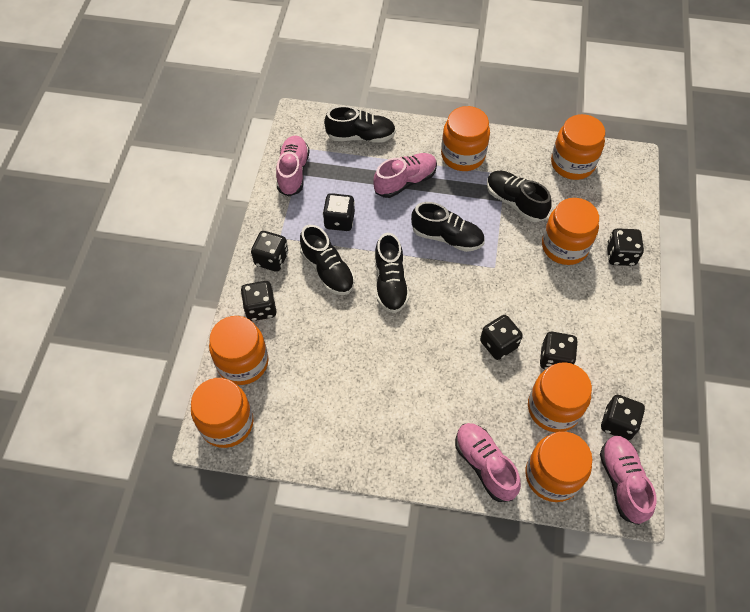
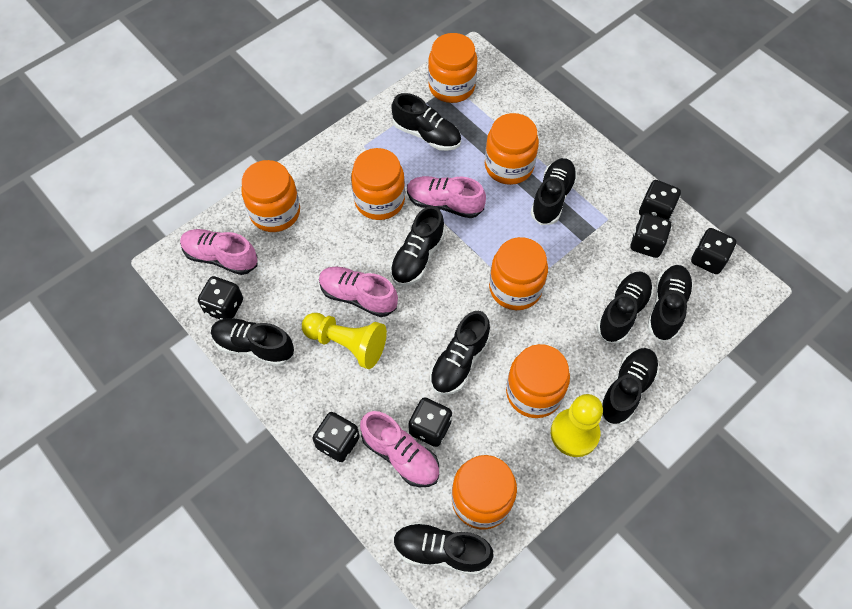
black dice: 7 -> 6
black shoe: 5 -> 9
yellow pawn: 0 -> 2

